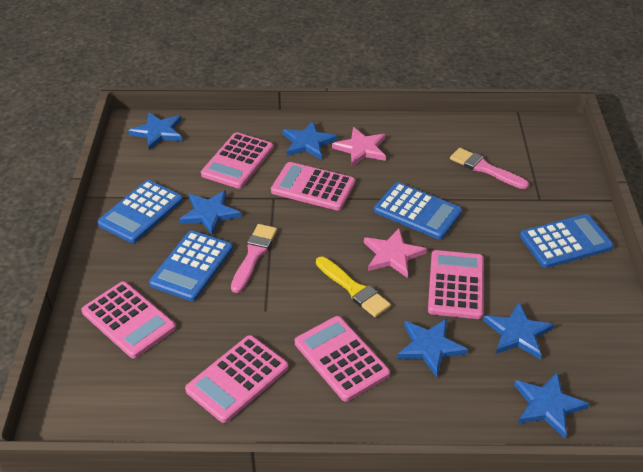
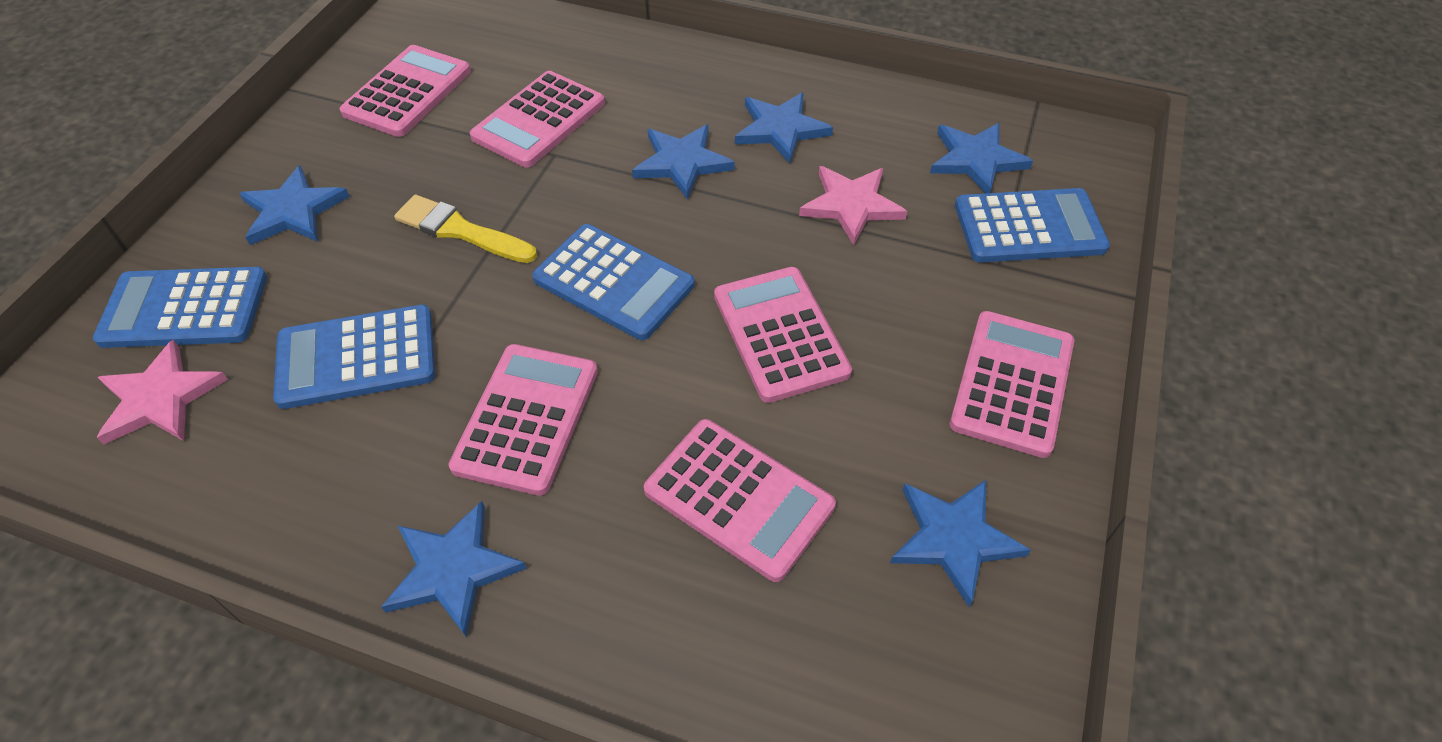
pink brush: 2 -> 0

